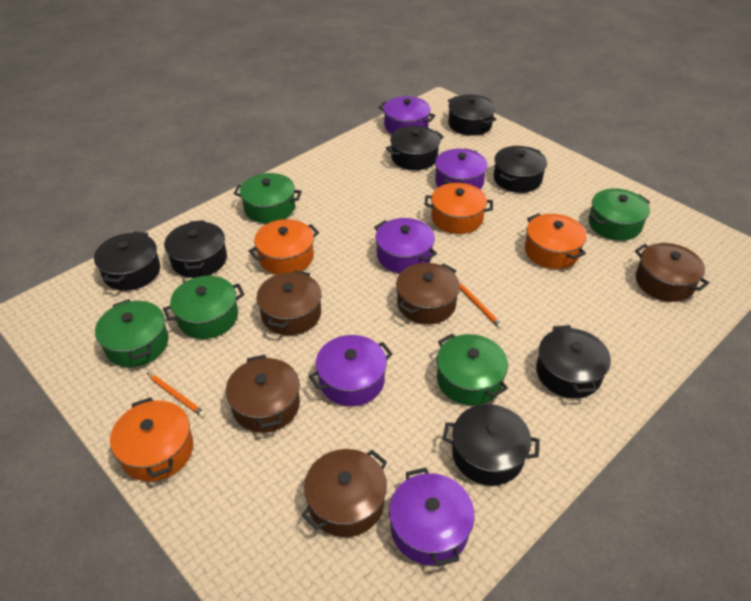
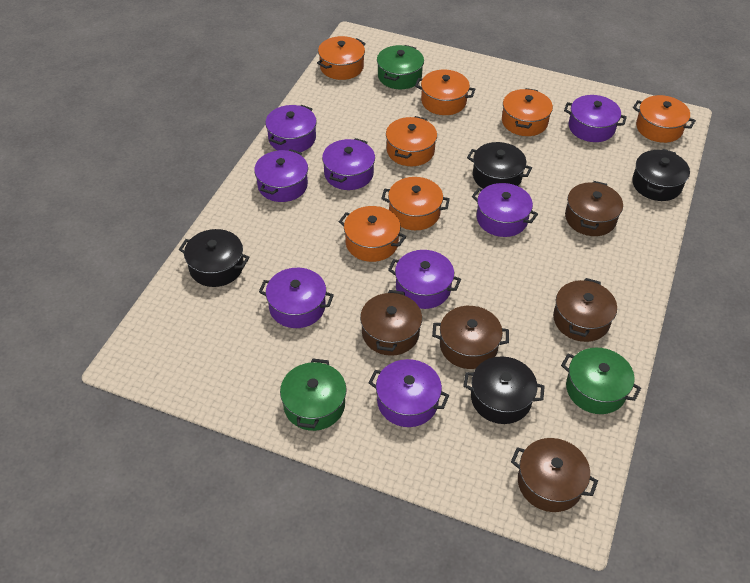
black pot: 7 -> 4
green pot: 5 -> 3
orange pencil: 2 -> 0
orange pot: 4 -> 7
purple pot: 5 -> 8

